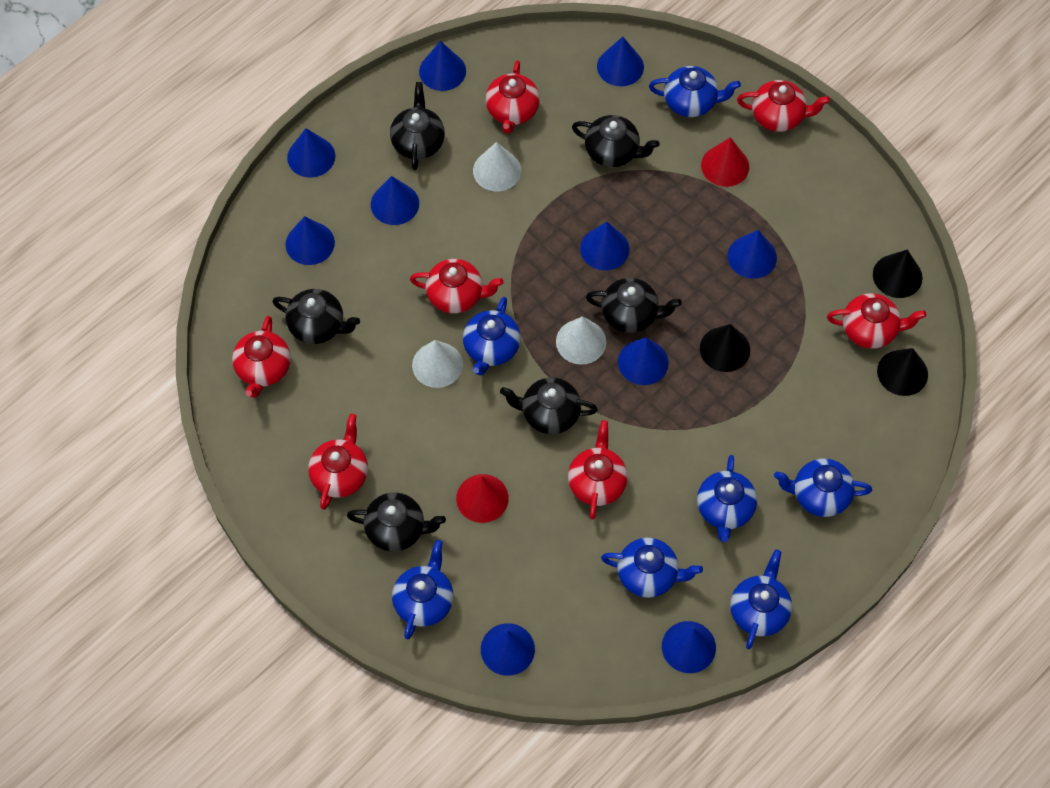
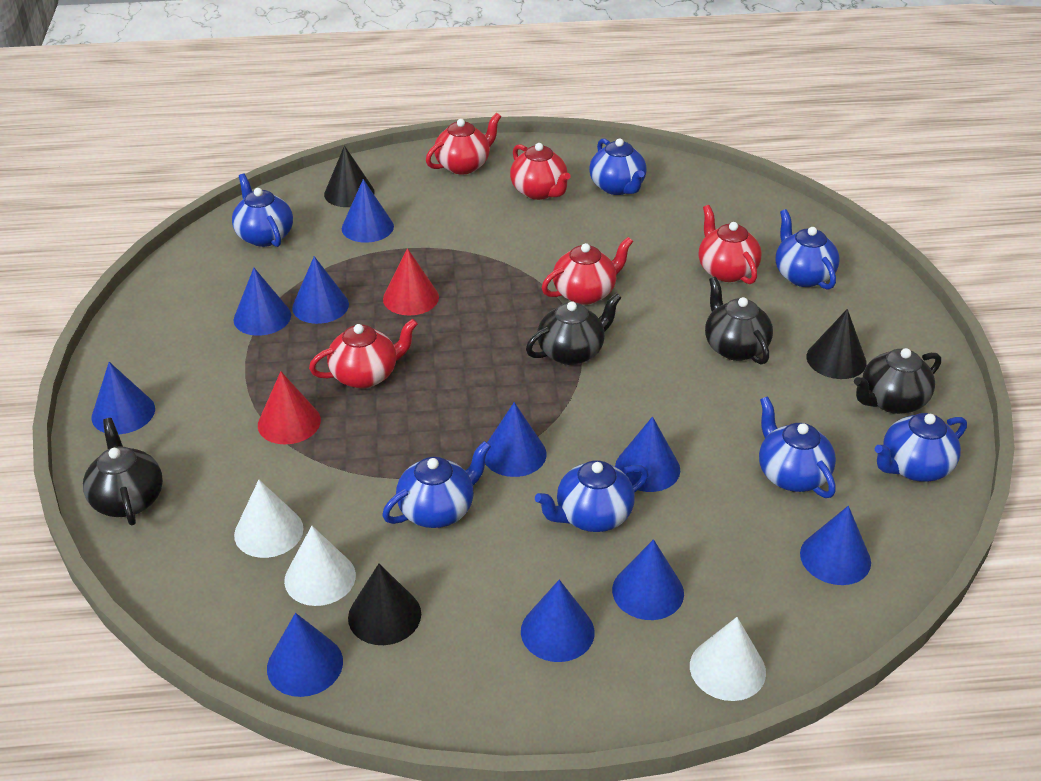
black teapot: 6 -> 4
red teapot: 7 -> 5

